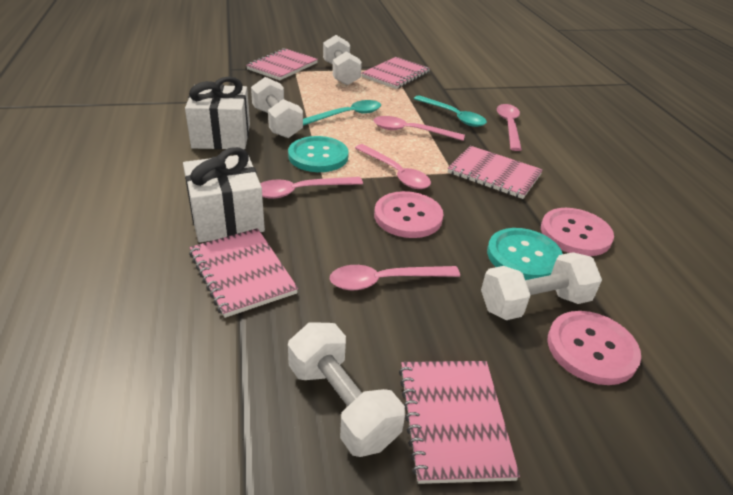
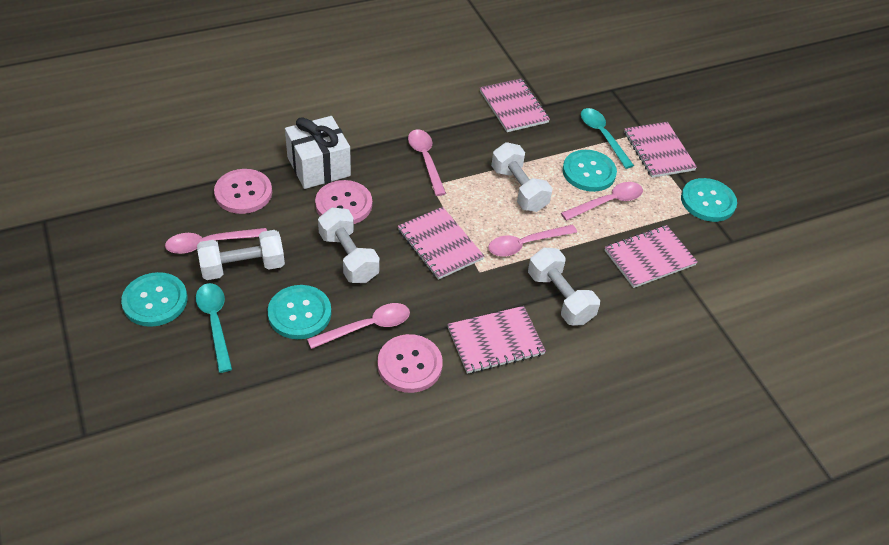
turquoise button: 2 -> 4
white gift: 2 -> 1

